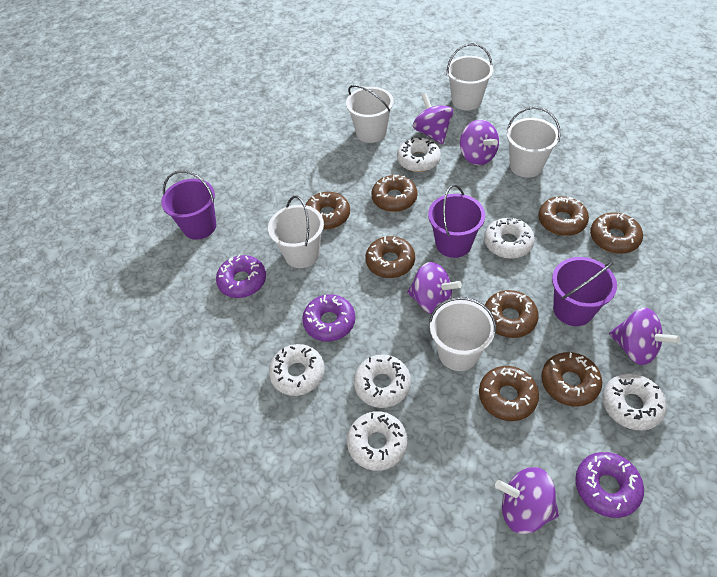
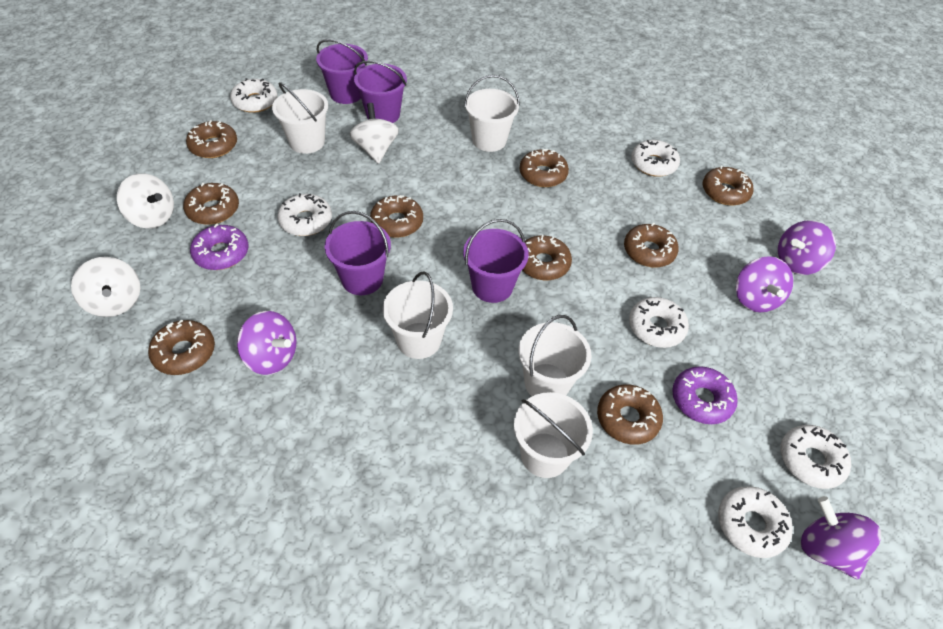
brown donut: 8 -> 9
purple bucket: 3 -> 4
purple donut: 3 -> 2
purple spinning top: 5 -> 4
white spinning top: 0 -> 3

